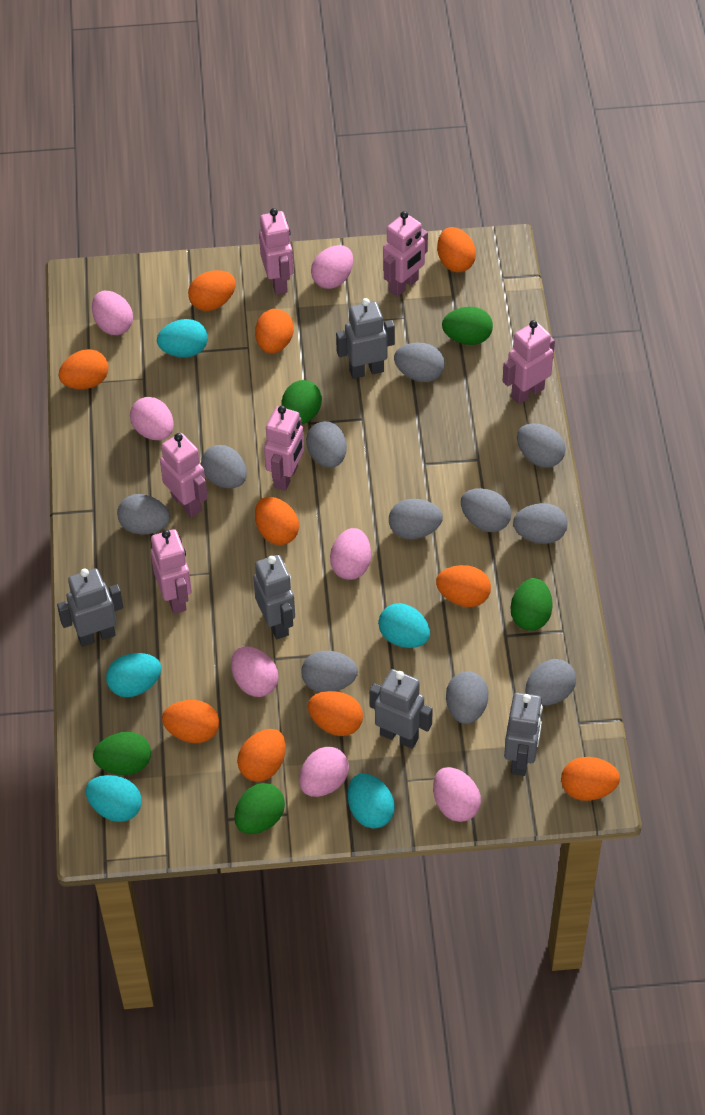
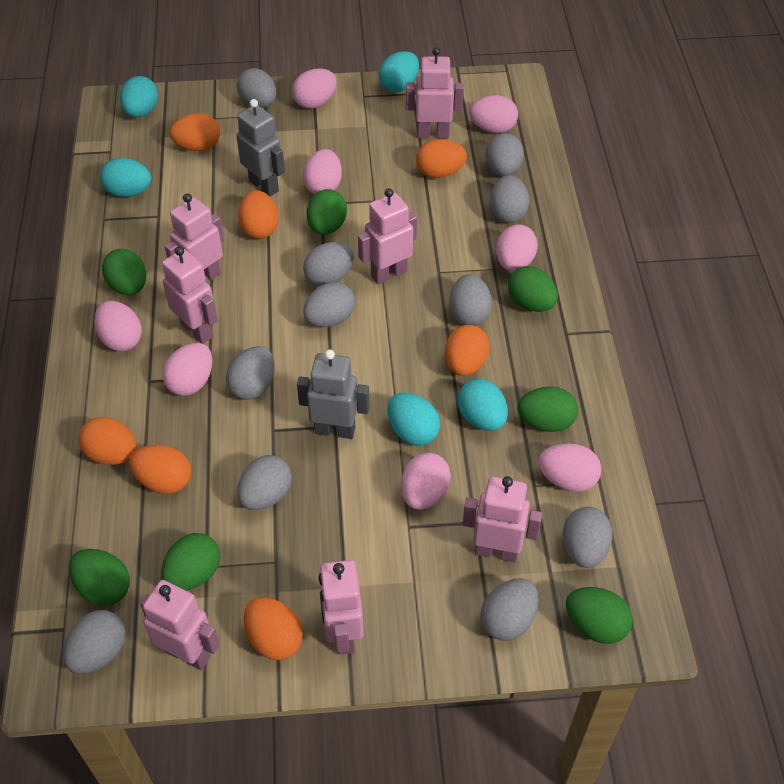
green egg: 5 -> 7
grey robot: 5 -> 2
orange egg: 10 -> 7
pink egg: 7 -> 8
pink robot: 6 -> 7

